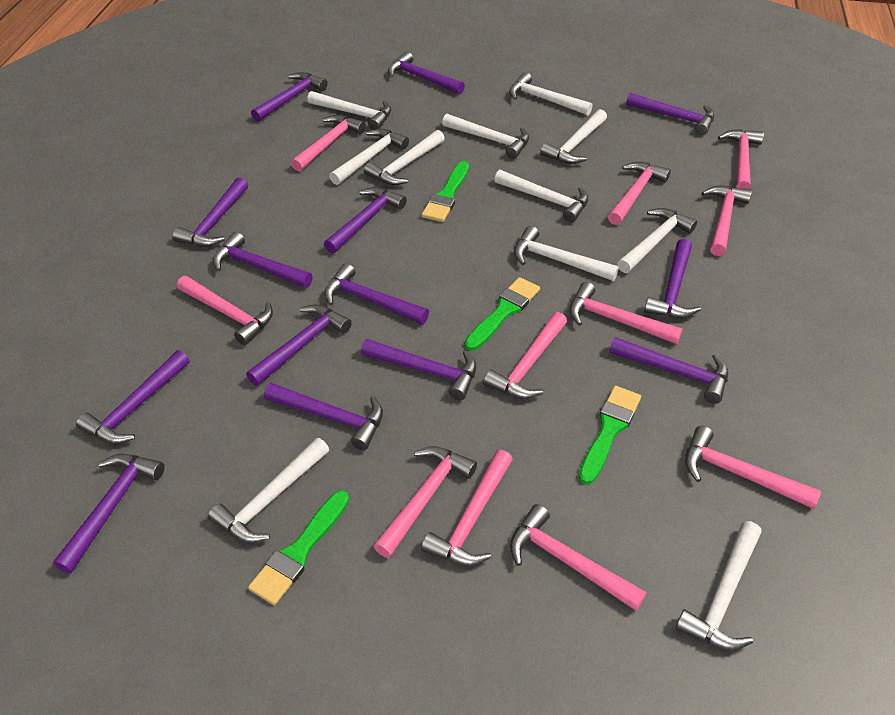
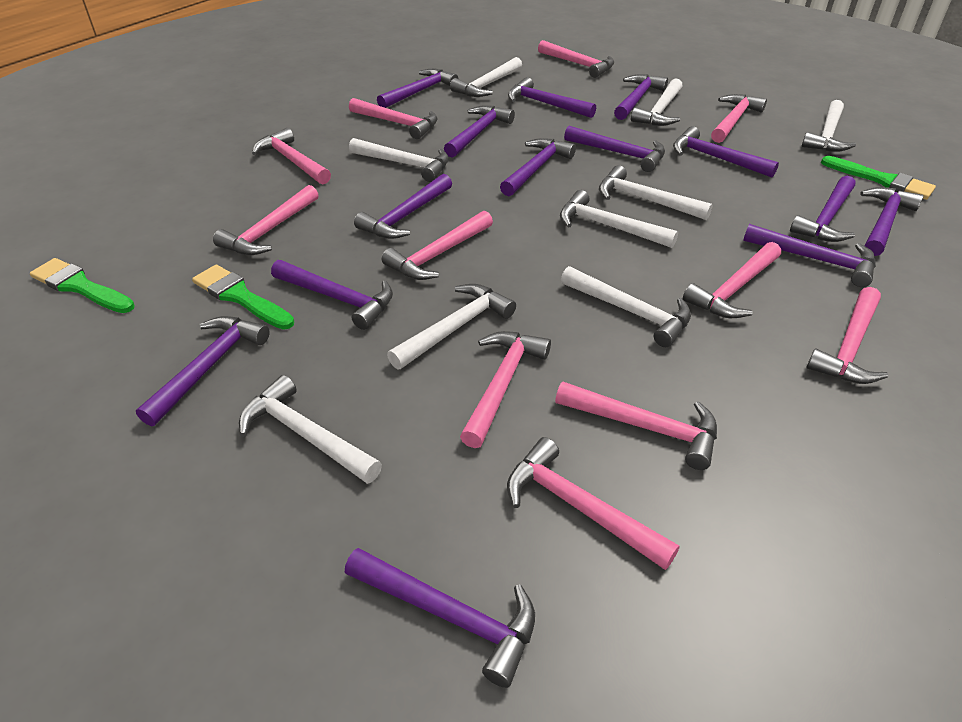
green brush: 4 -> 3
white hammer: 11 -> 9

